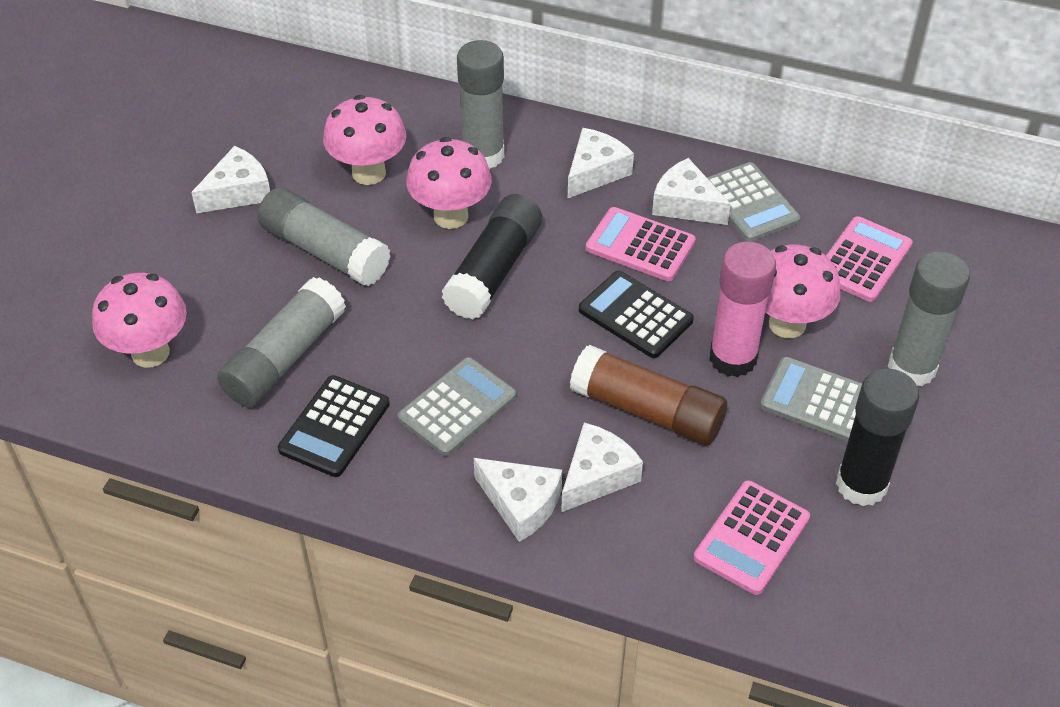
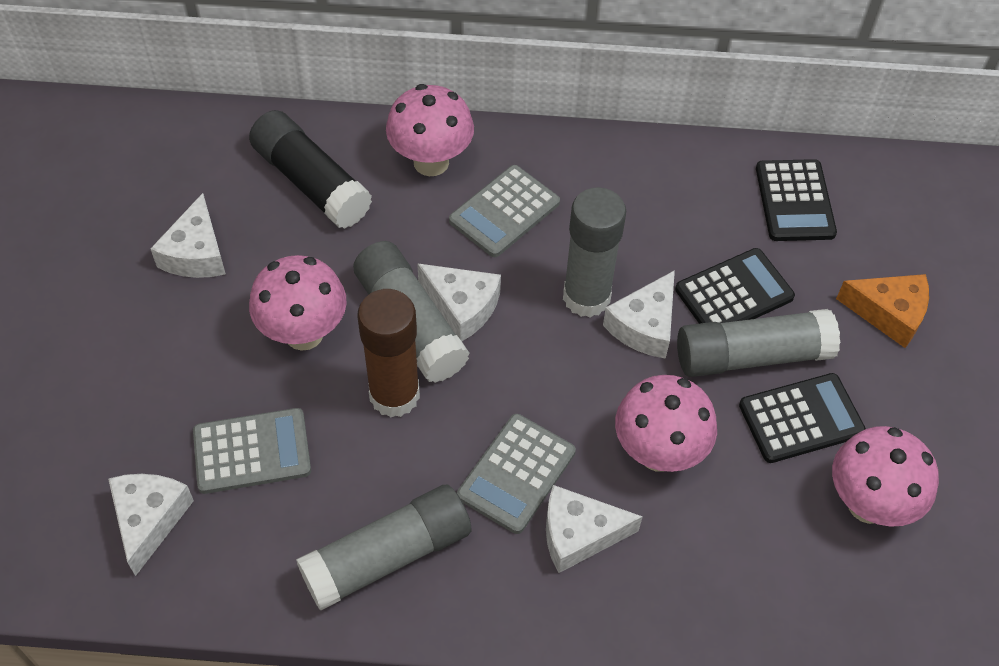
black calculator: 2 -> 3
black glue stick: 2 -> 1
orange cheese: 0 -> 1
pink calculator: 3 -> 0
pink glue stick: 1 -> 0

